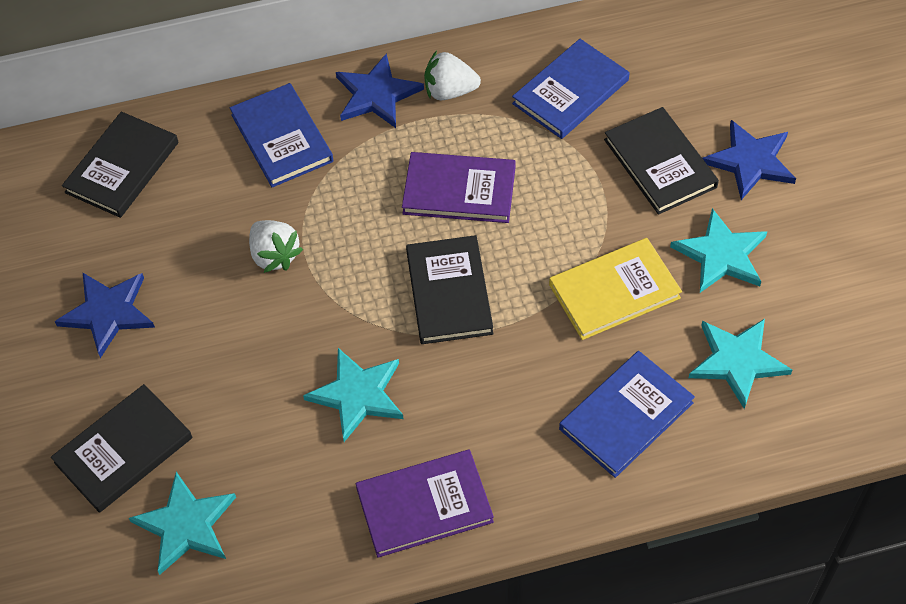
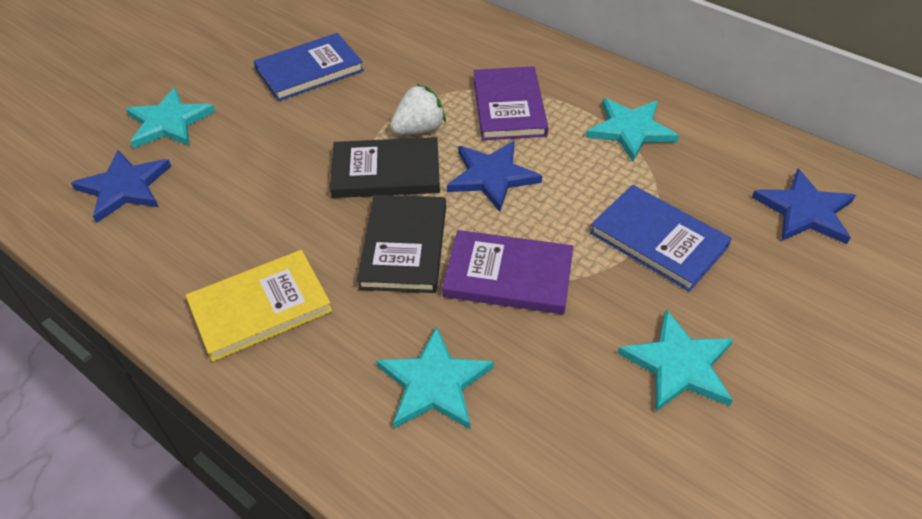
black book: 4 -> 2
blue book: 3 -> 2
white strawberry: 2 -> 1

